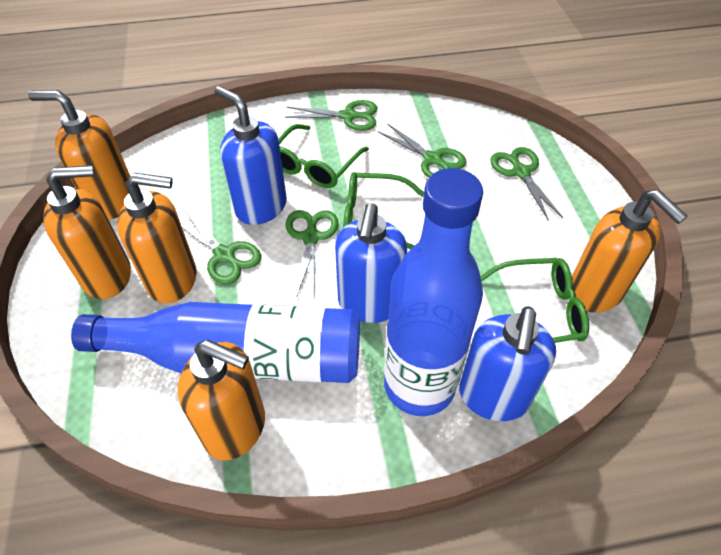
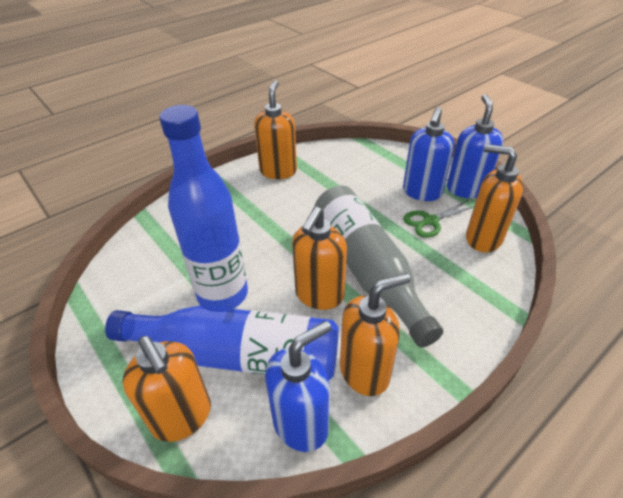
green glasses: 3 -> 0
green scissors: 5 -> 1
grey bottle: 0 -> 1

